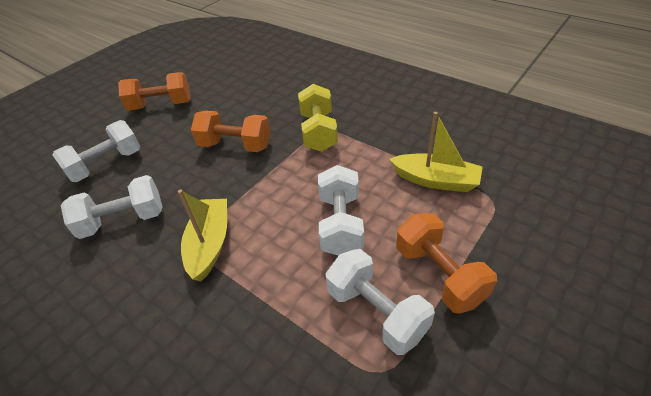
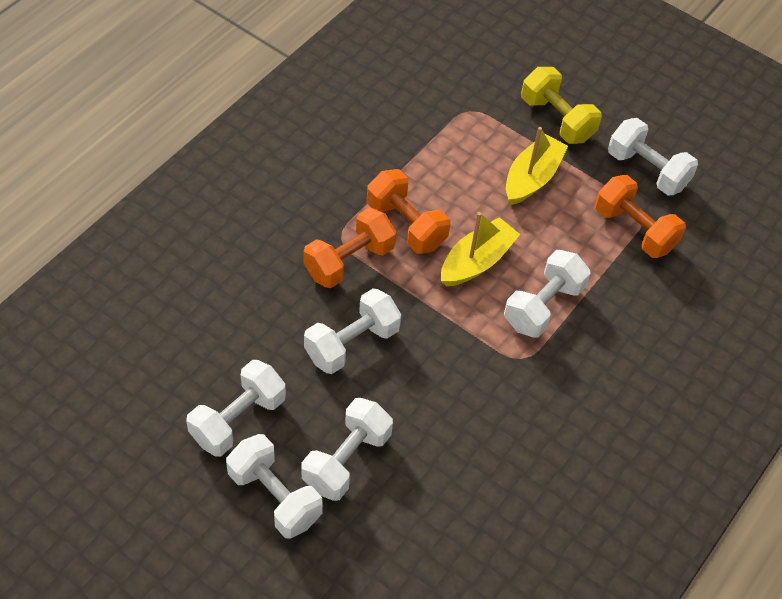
white dumbbell: 4 -> 6

